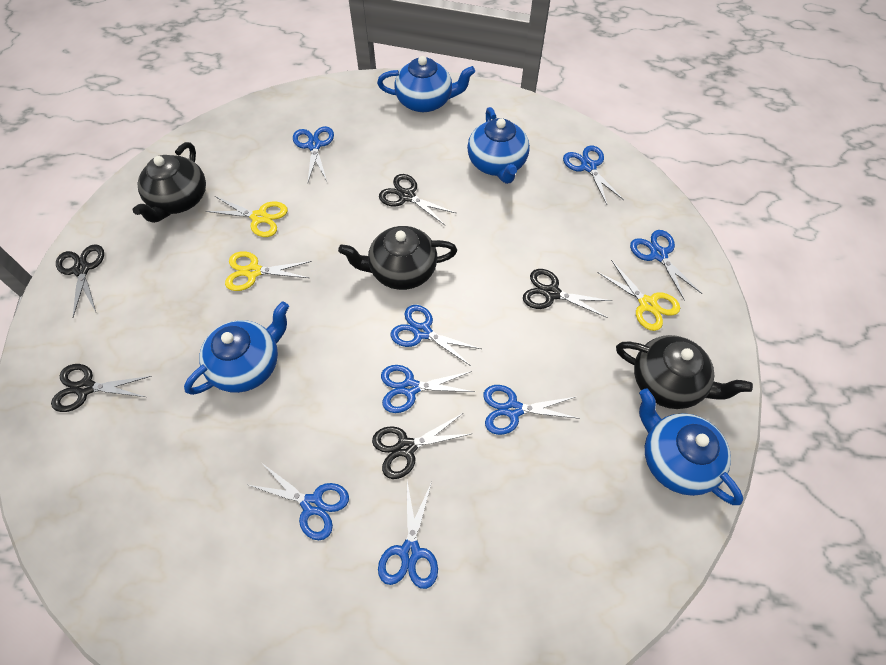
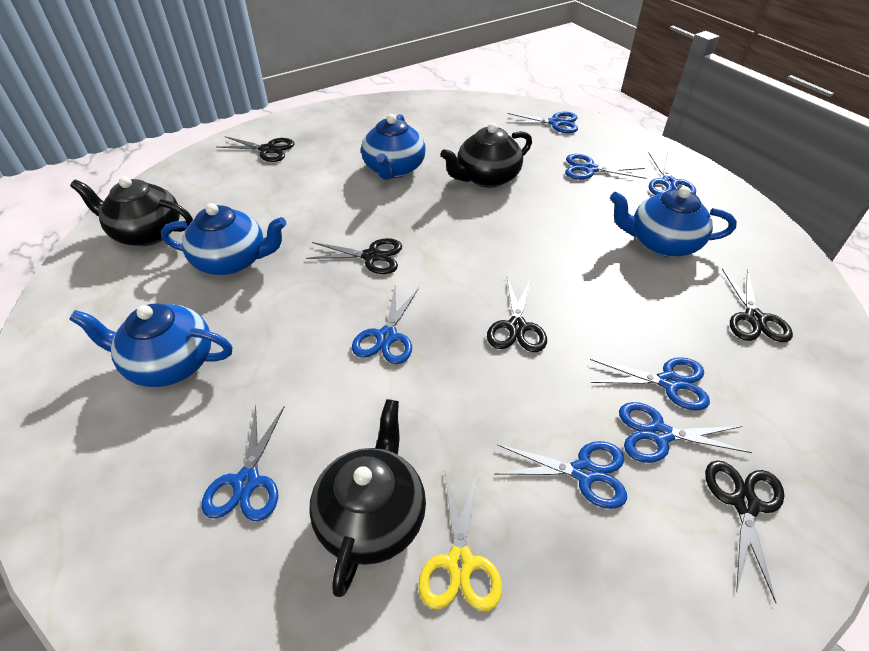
yellow scissors: 3 -> 1

